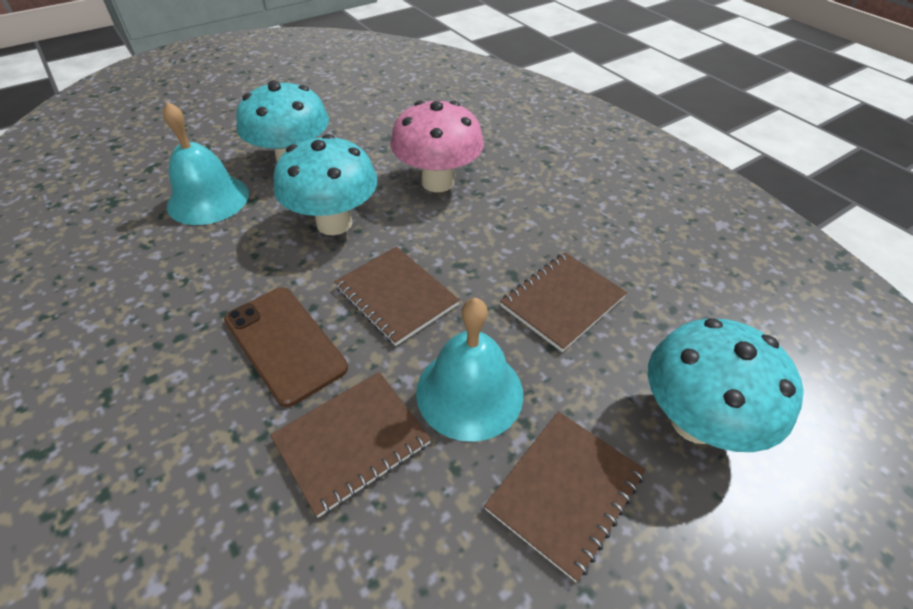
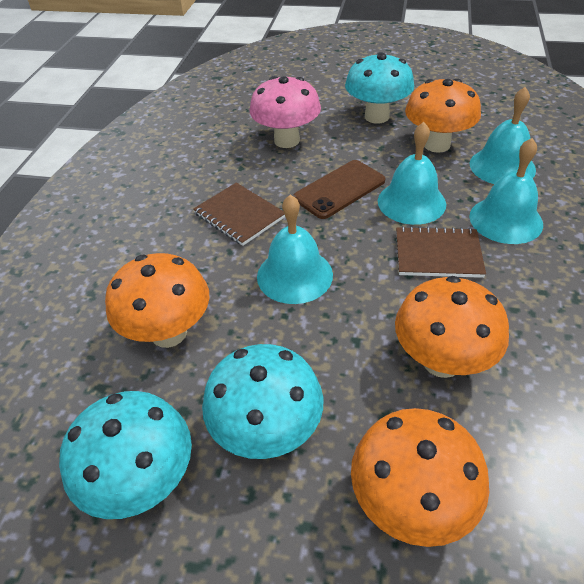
brown notebook: 4 -> 2
orange mushroom: 0 -> 4
turquoise bell: 2 -> 4

